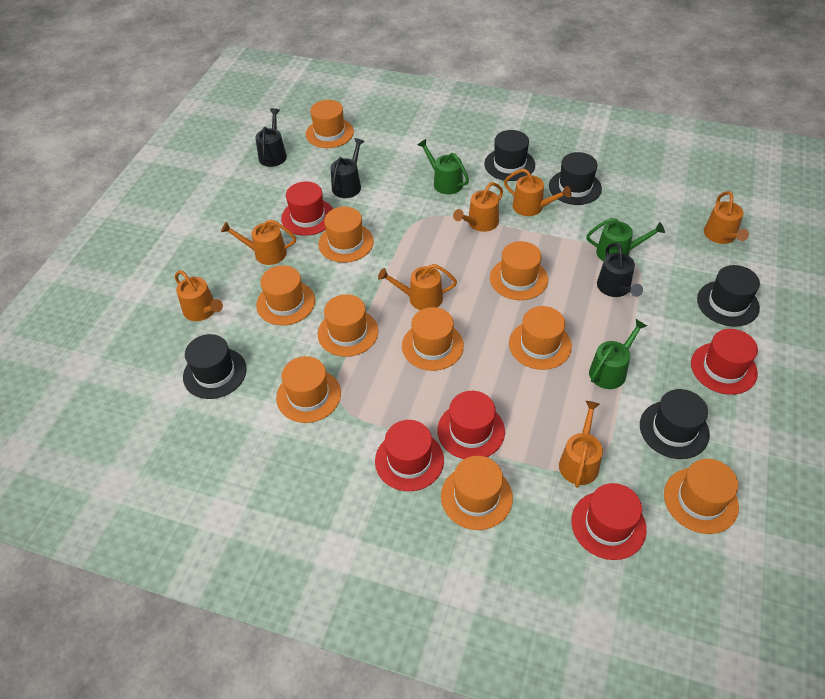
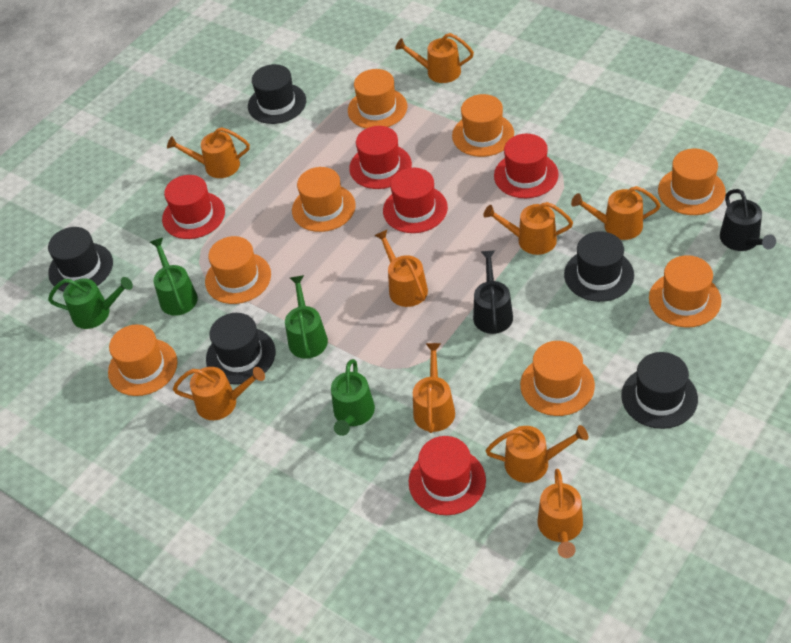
black watering can: 3 -> 2
green watering can: 3 -> 4
orange hat: 10 -> 8
orange watering can: 7 -> 9

